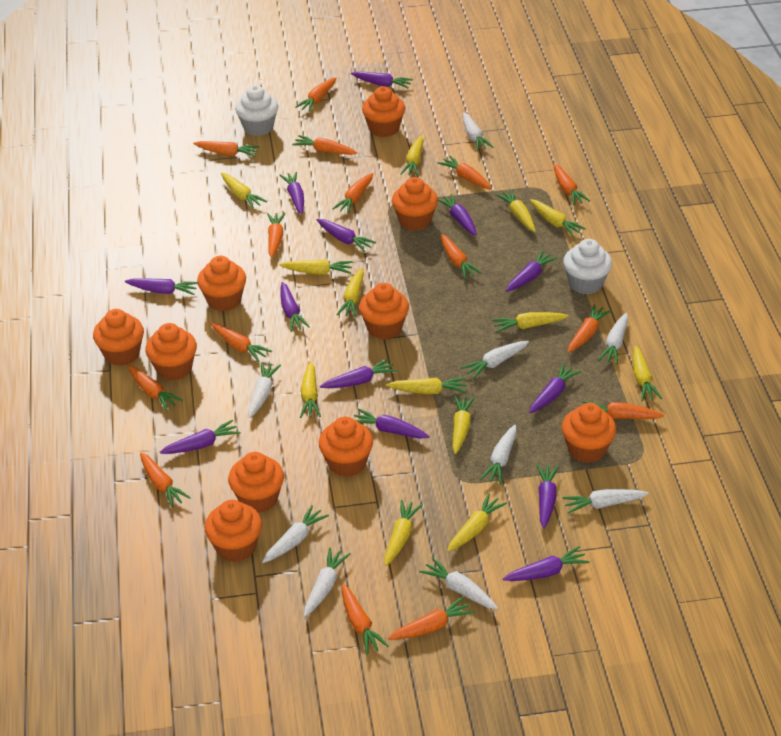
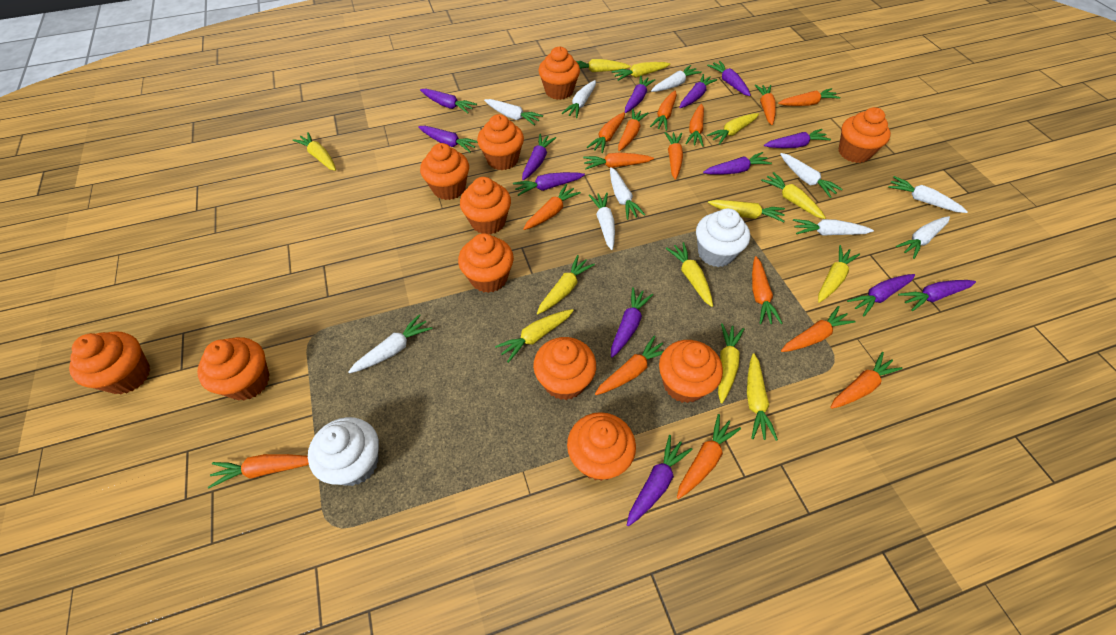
orange cupcake: 10 -> 11
white carrot: 9 -> 10
yellow carrot: 13 -> 12

